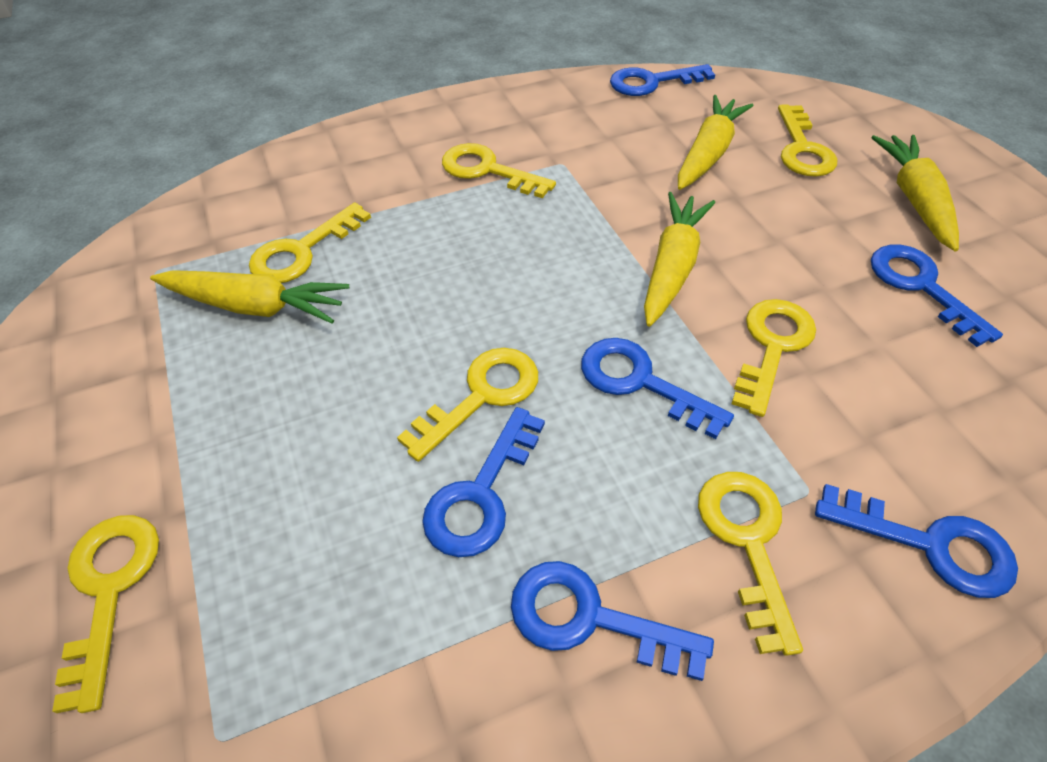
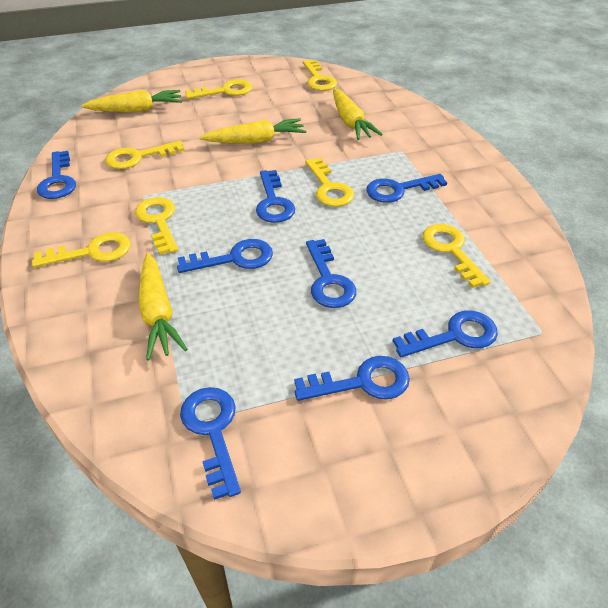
blue key: 6 -> 8

